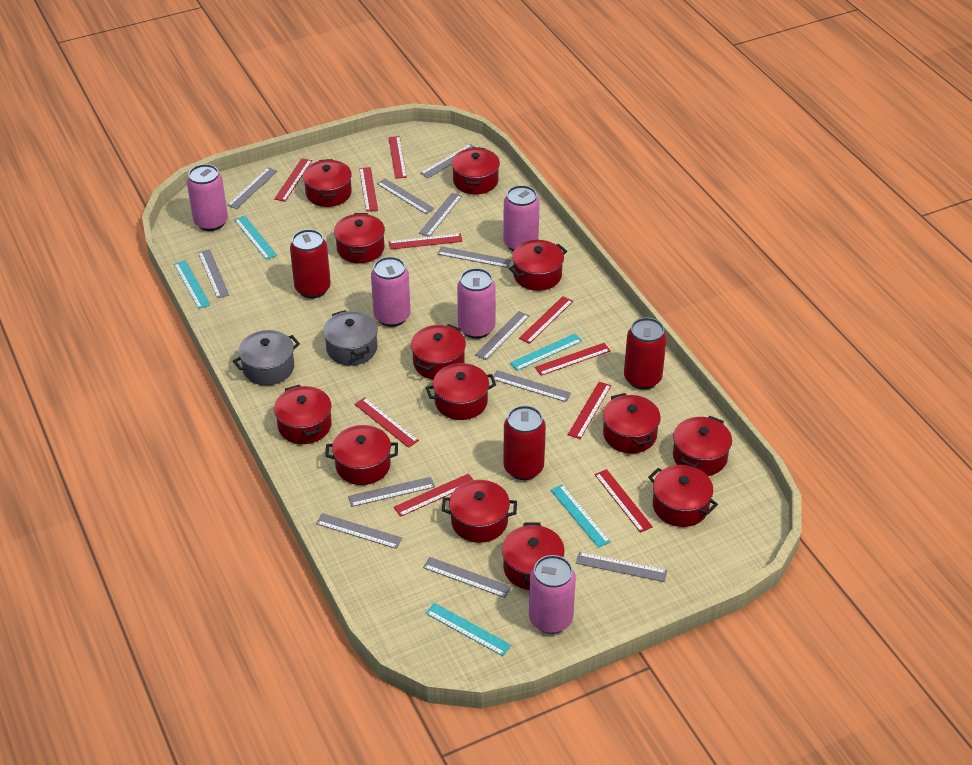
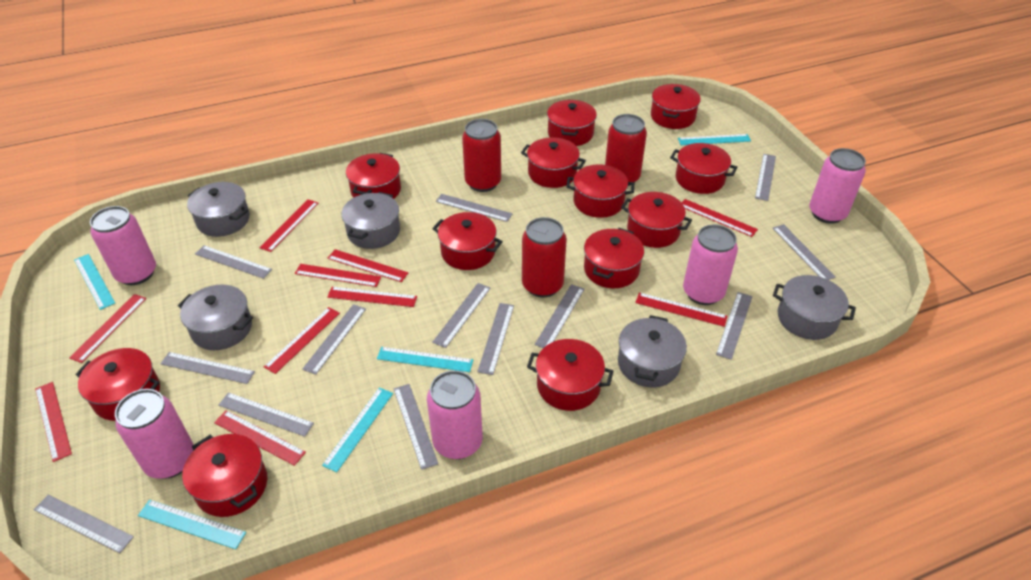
grey pot: 2 -> 5
grey ruler: 12 -> 13
red pot: 13 -> 12

